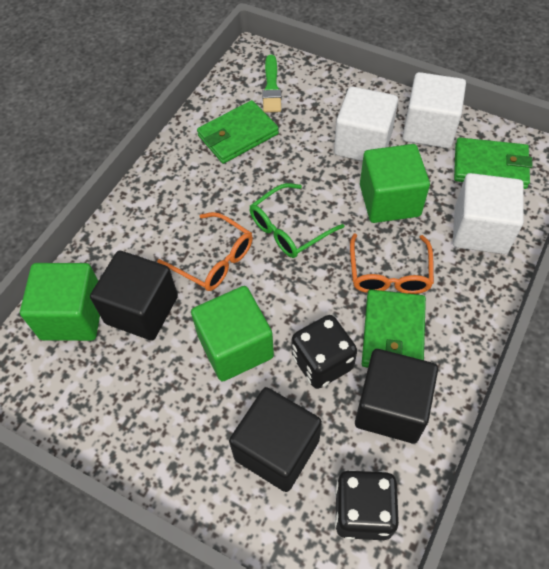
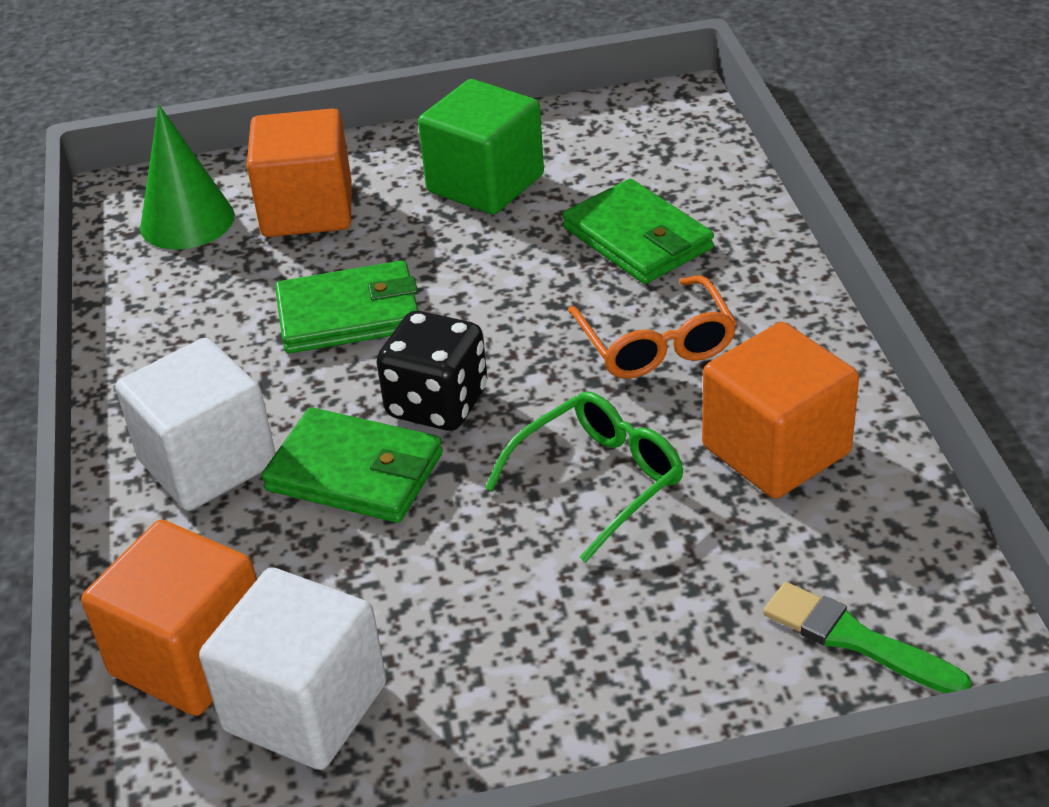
black cube: 3 -> 0
black dice: 2 -> 1
green cone: 0 -> 1
green cube: 3 -> 1
orange cube: 0 -> 3
orange glasses: 2 -> 1
white cube: 3 -> 2

